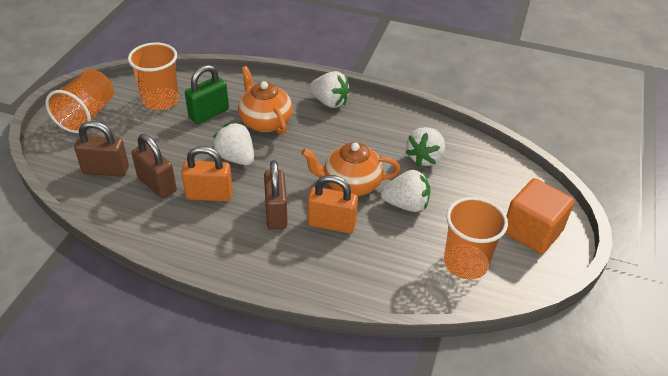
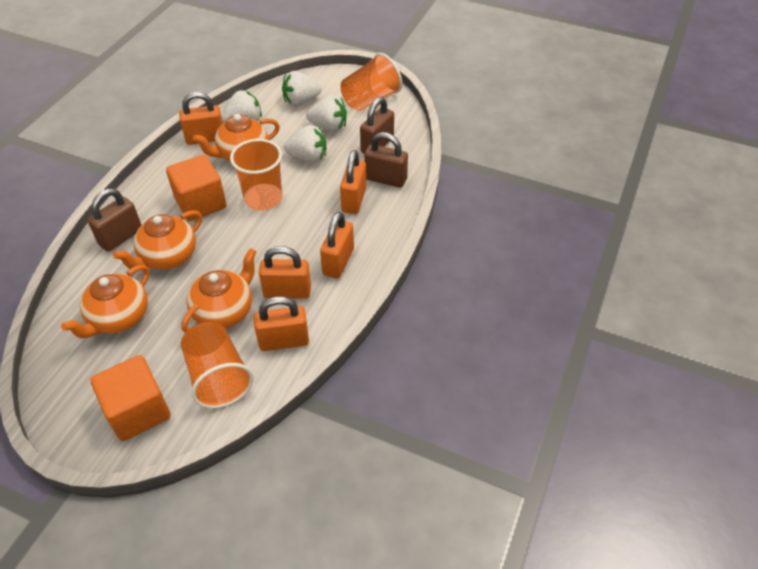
green padlock: 1 -> 0
orange cube: 1 -> 2
orange padlock: 2 -> 5
orange teapot: 2 -> 4

